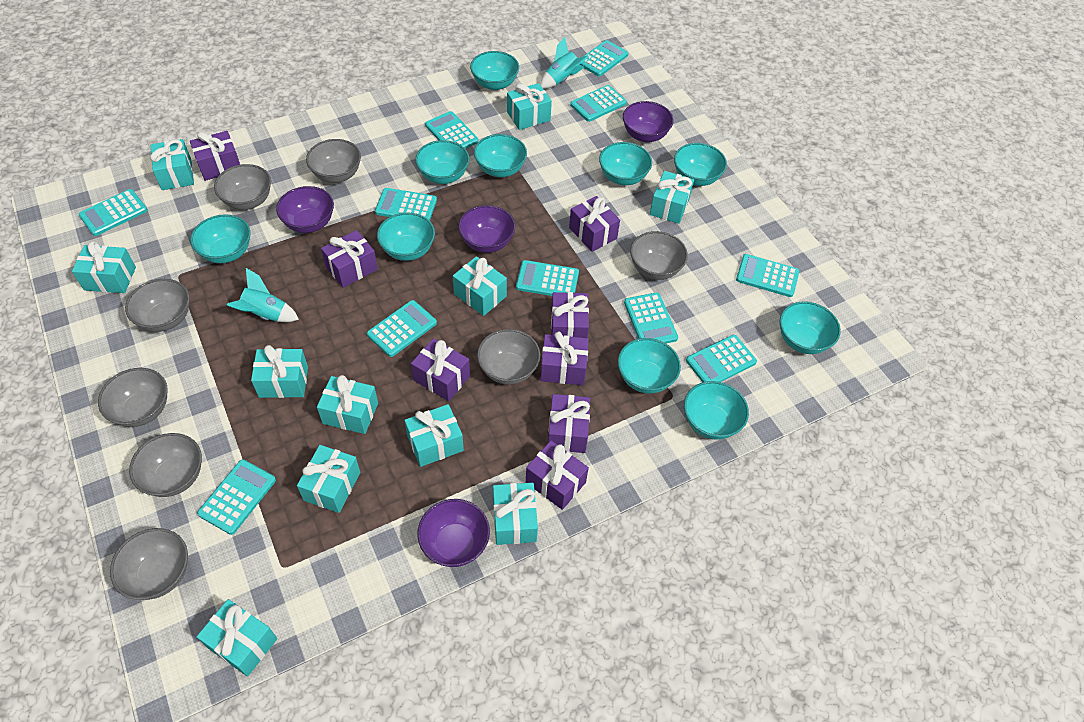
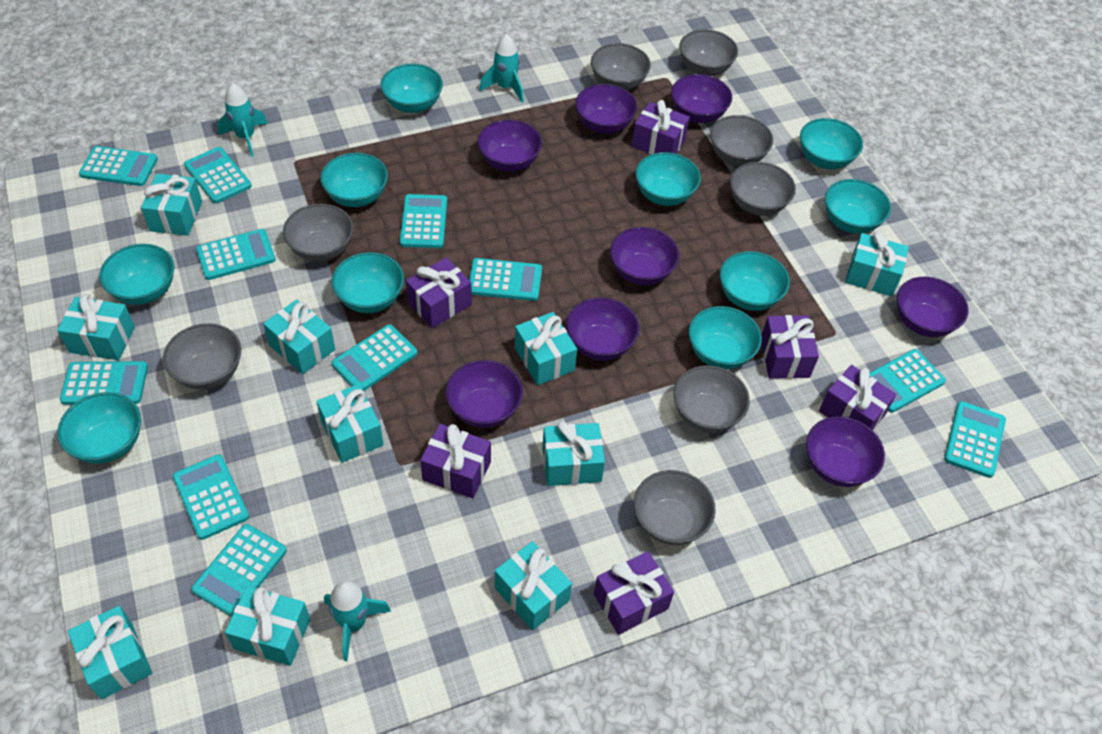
purple bowl: 4 -> 8
purple gift: 8 -> 6
turquoise gift: 11 -> 10
turquoise rocket: 2 -> 3

